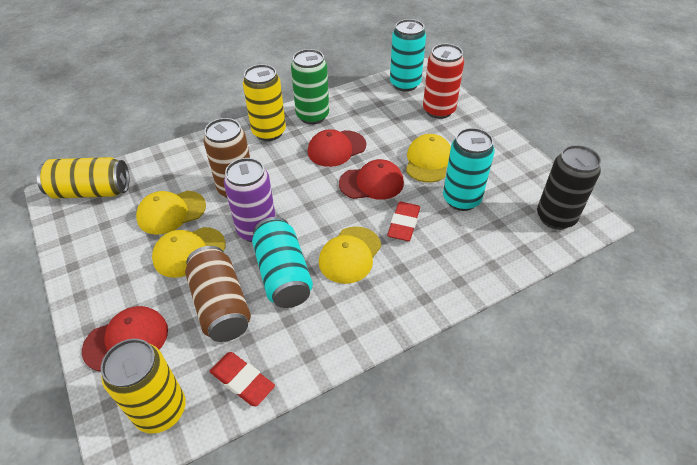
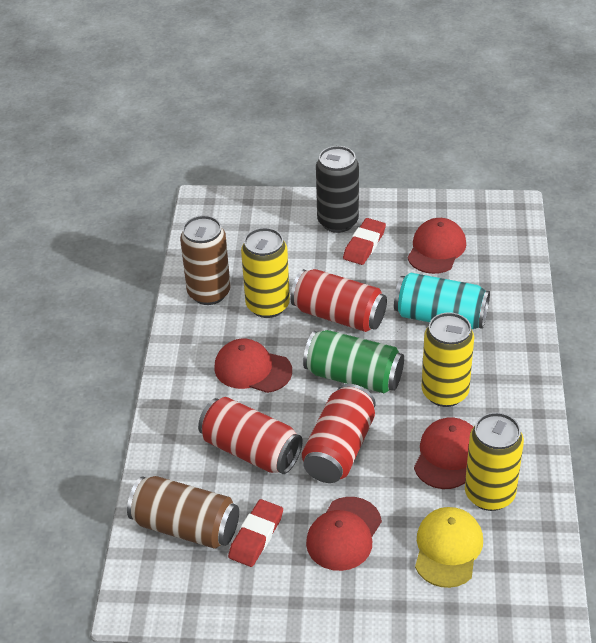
purple can: 1 -> 0
red can: 1 -> 3
red cap: 3 -> 4
turquoise can: 3 -> 1
yellow cap: 4 -> 1

